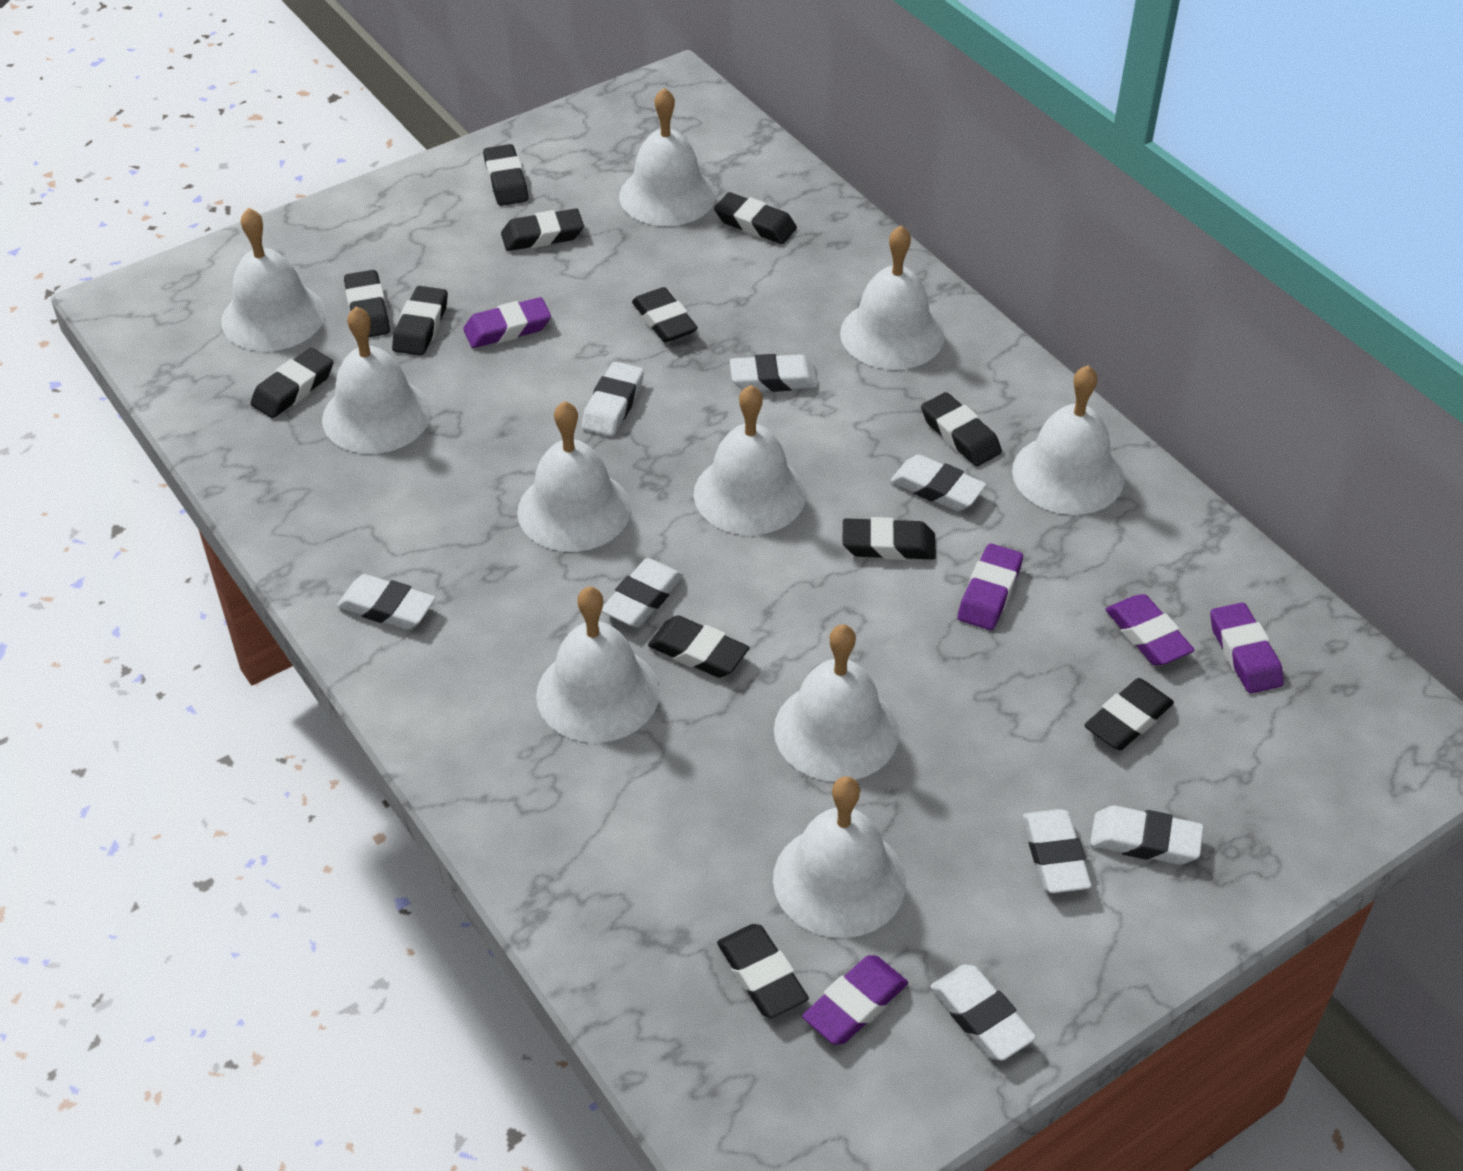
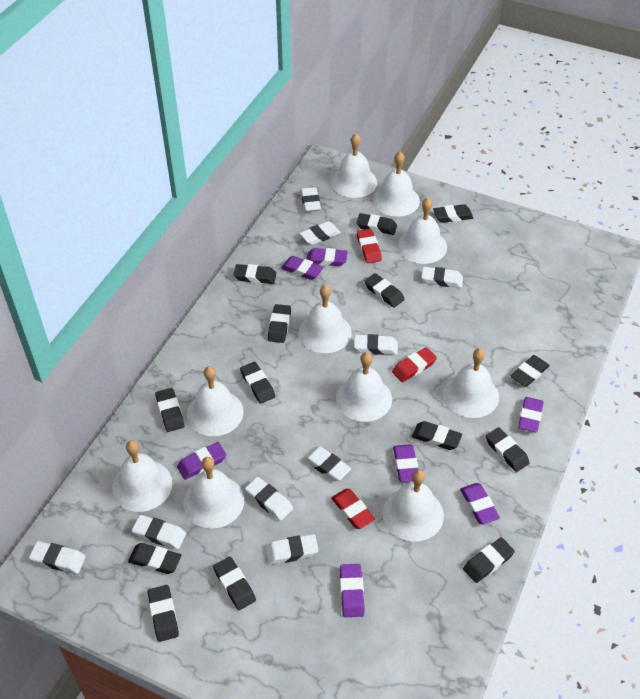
black eraser: 12 -> 14
purple eraser: 5 -> 7
red eraser: 0 -> 3
white eraser: 8 -> 9

